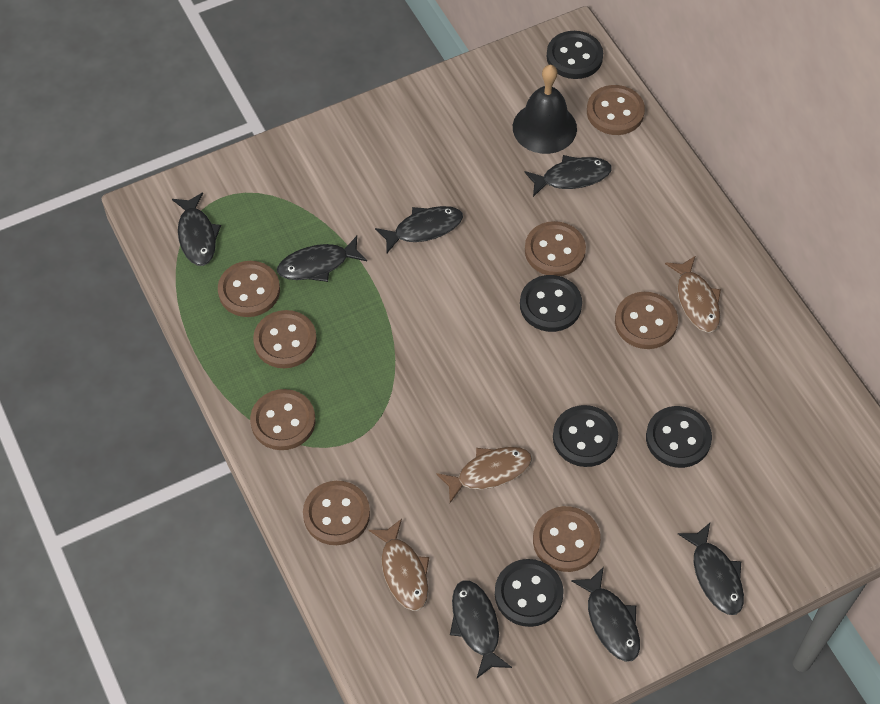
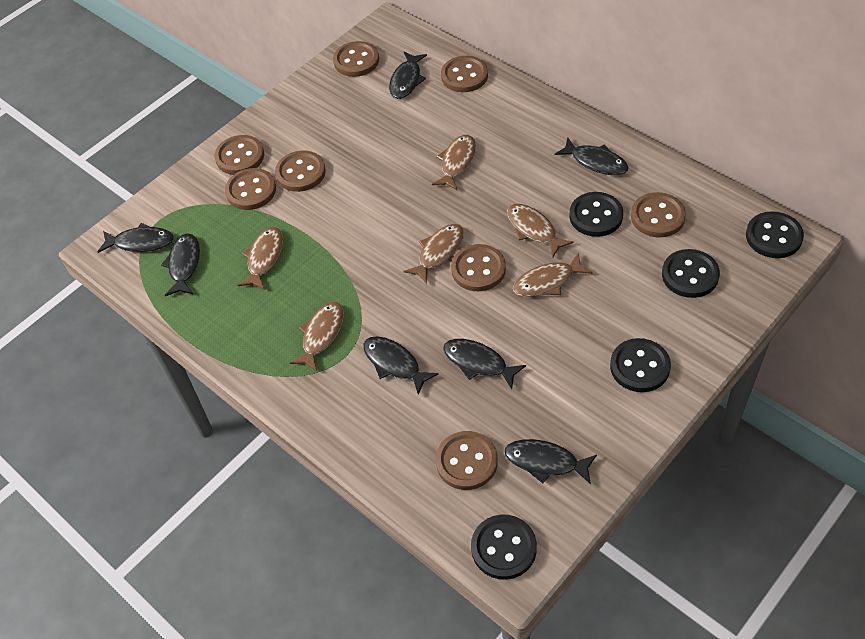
black bell: 1 -> 0
brown fish: 3 -> 6

